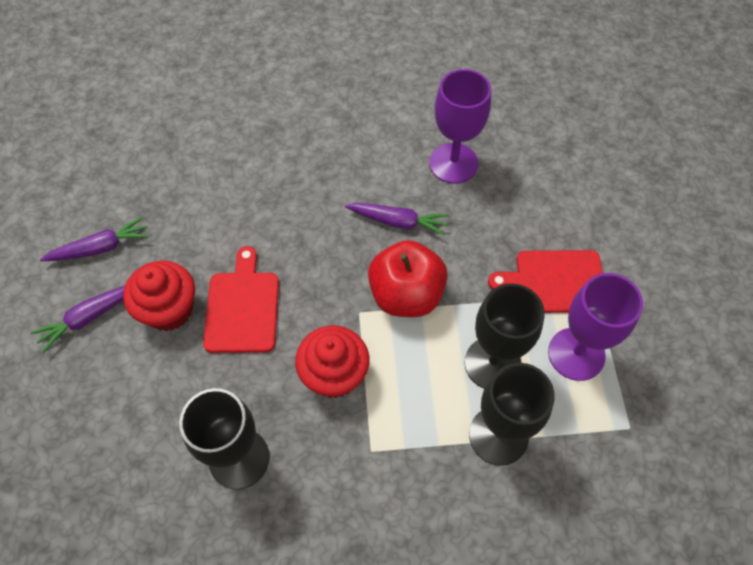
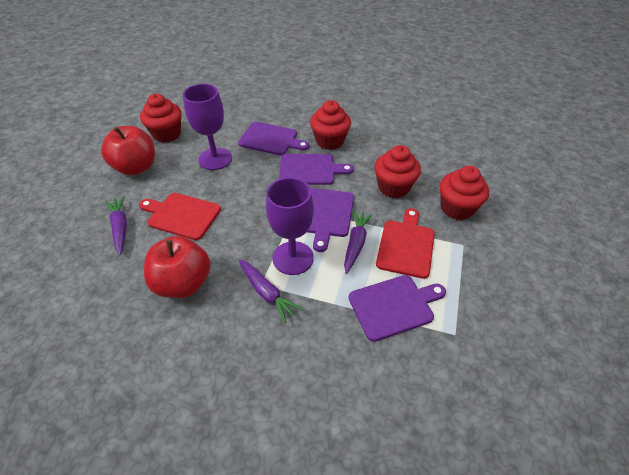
black goblet: 3 -> 0
purple cutting board: 0 -> 4
red apple: 1 -> 2
red cupcake: 2 -> 4

